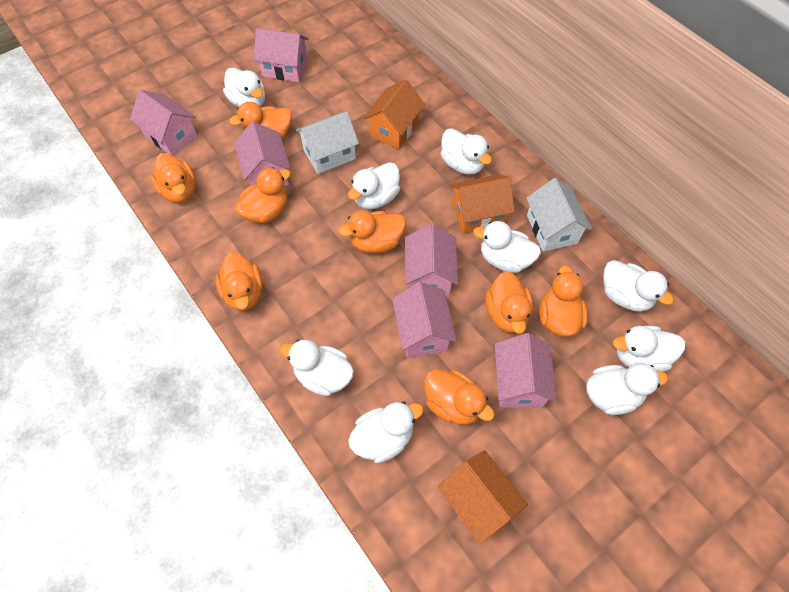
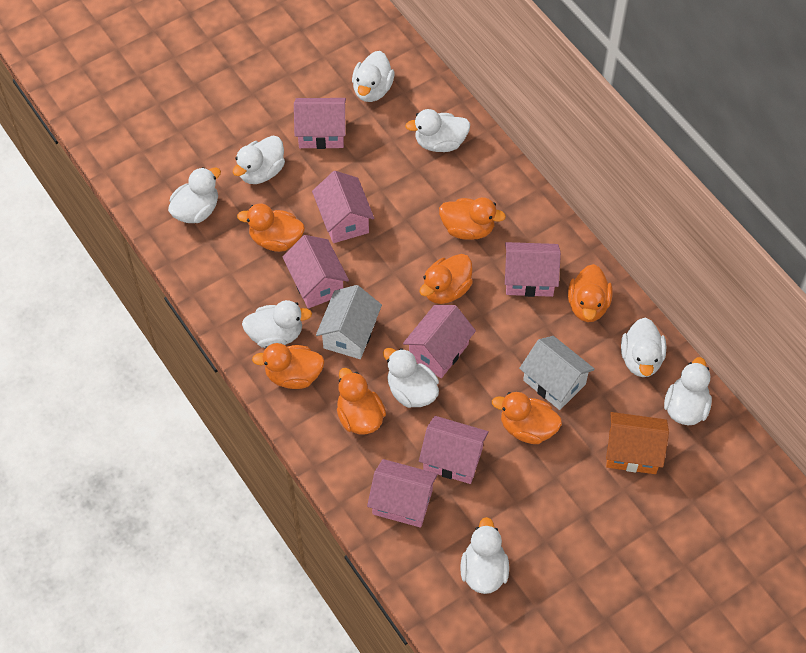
orange duck: 8 -> 7
orange house: 3 -> 1
pink house: 6 -> 7

